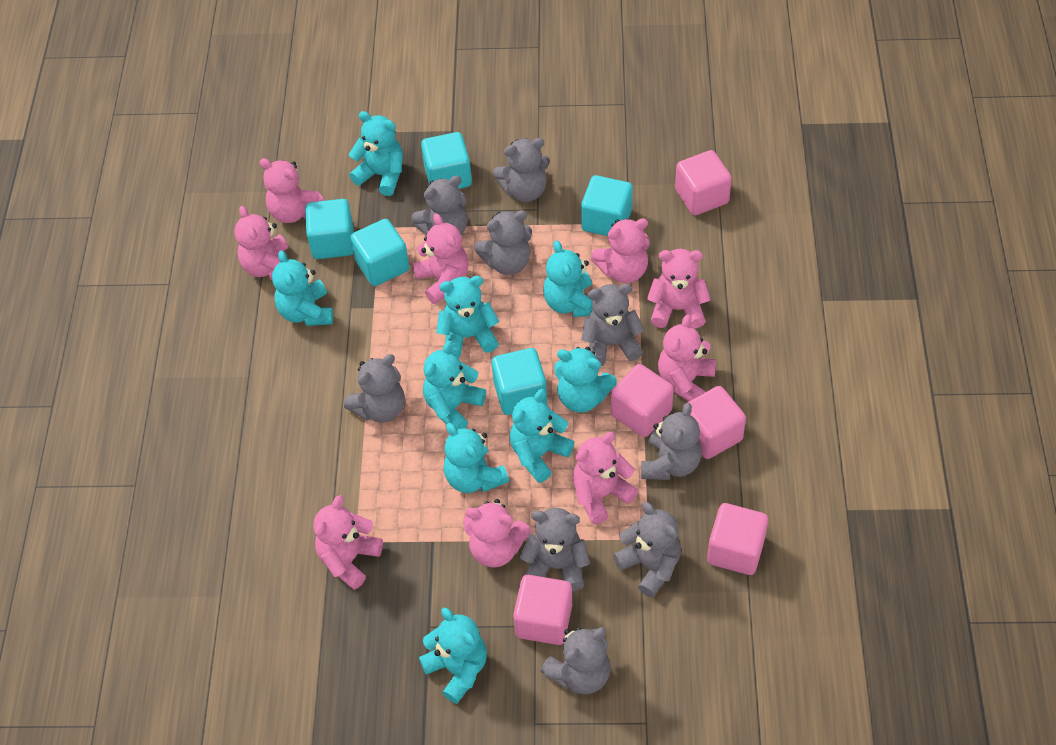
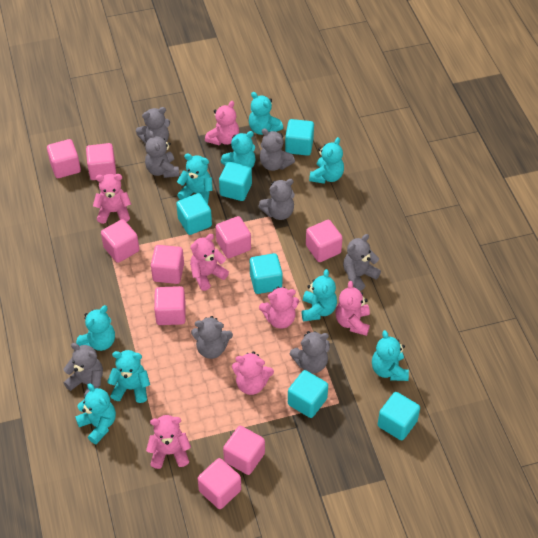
grey teddy bear: 9 -> 8
pink cube: 5 -> 9
pink teddy bear: 9 -> 7
turquoise cube: 5 -> 6

